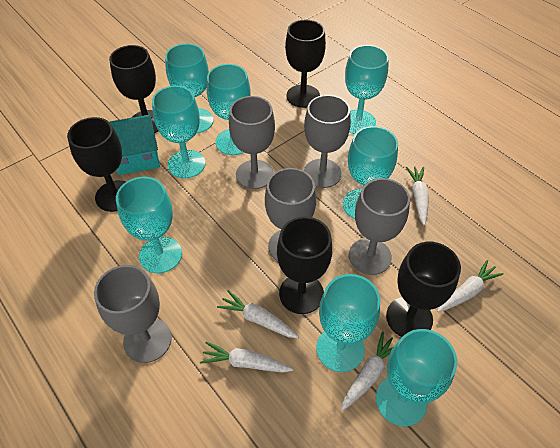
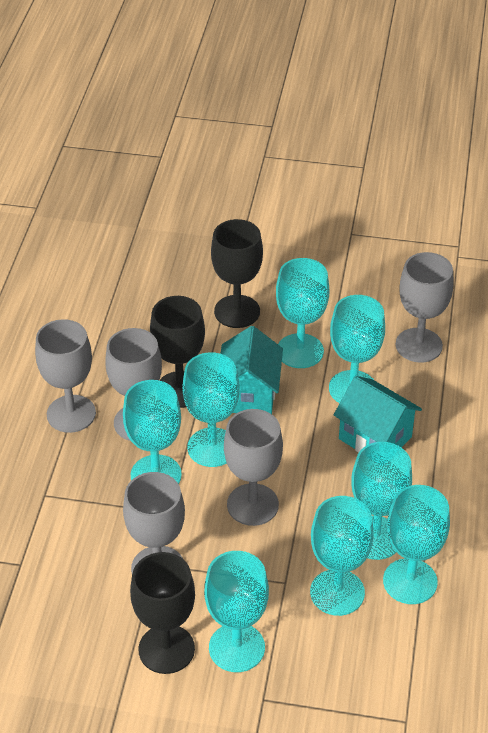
black goblet: 5 -> 3
turquoise house: 1 -> 2
white carrot: 5 -> 0

